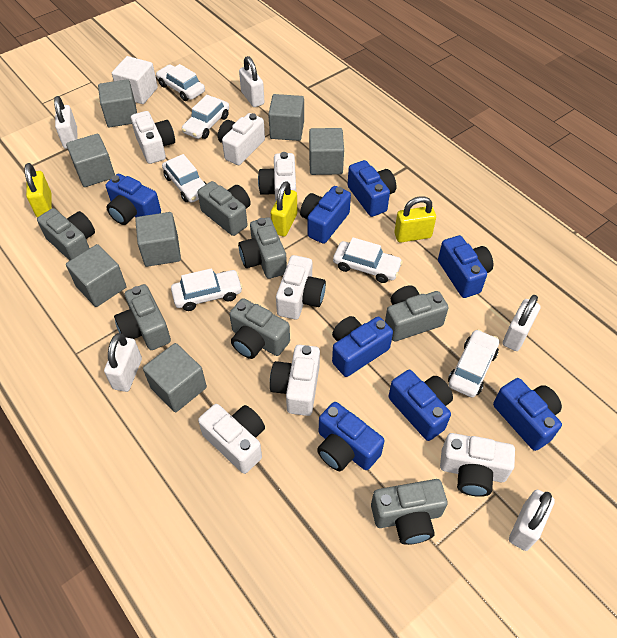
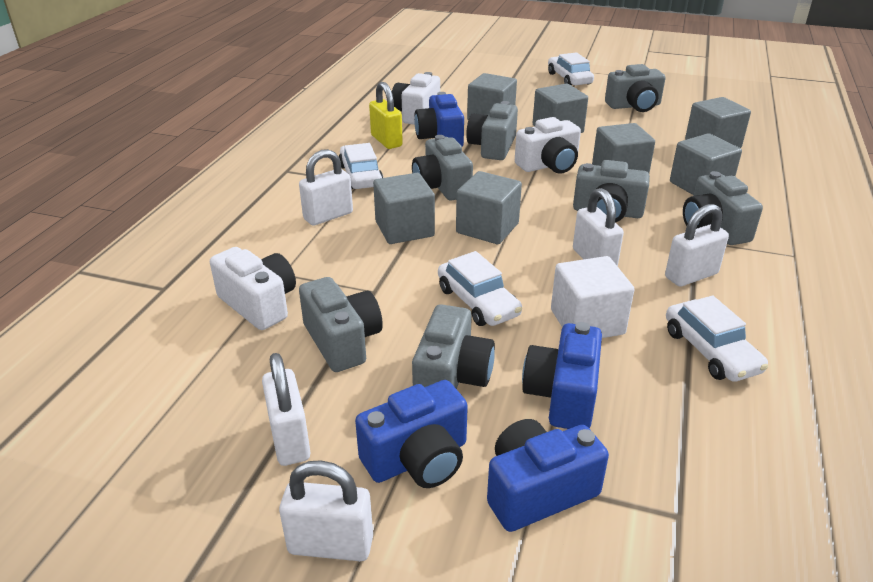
blue camera: 8 -> 4
white camera: 7 -> 3
white car: 6 -> 4
yellow padlock: 3 -> 1

